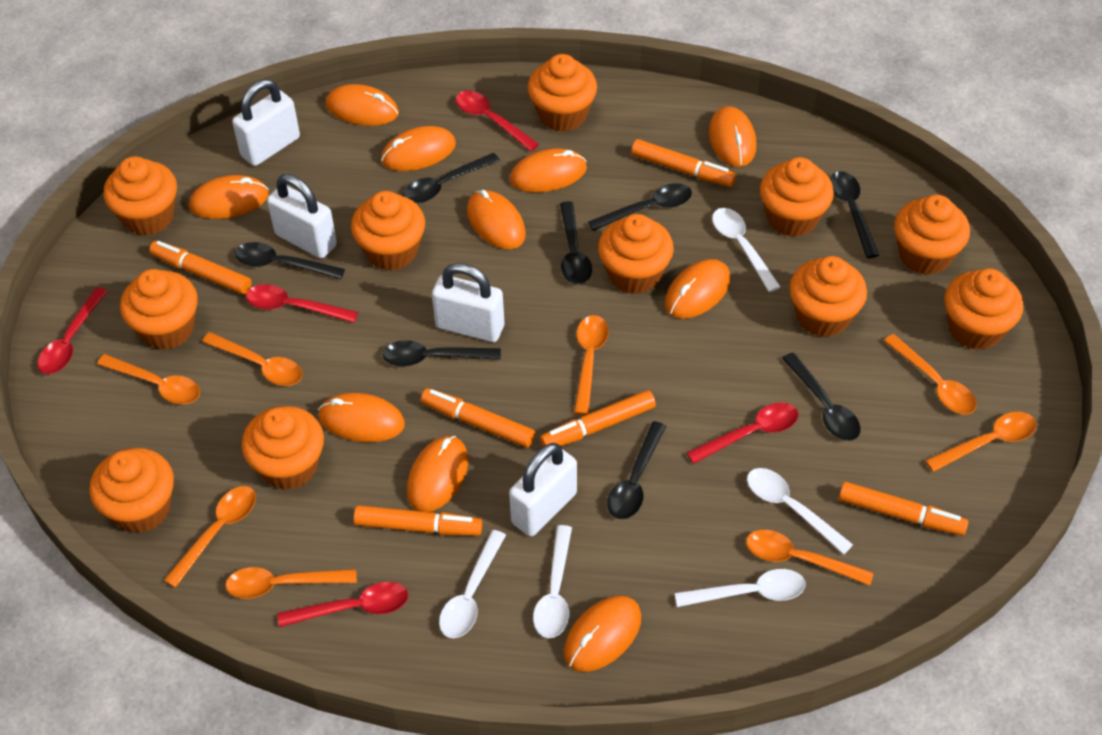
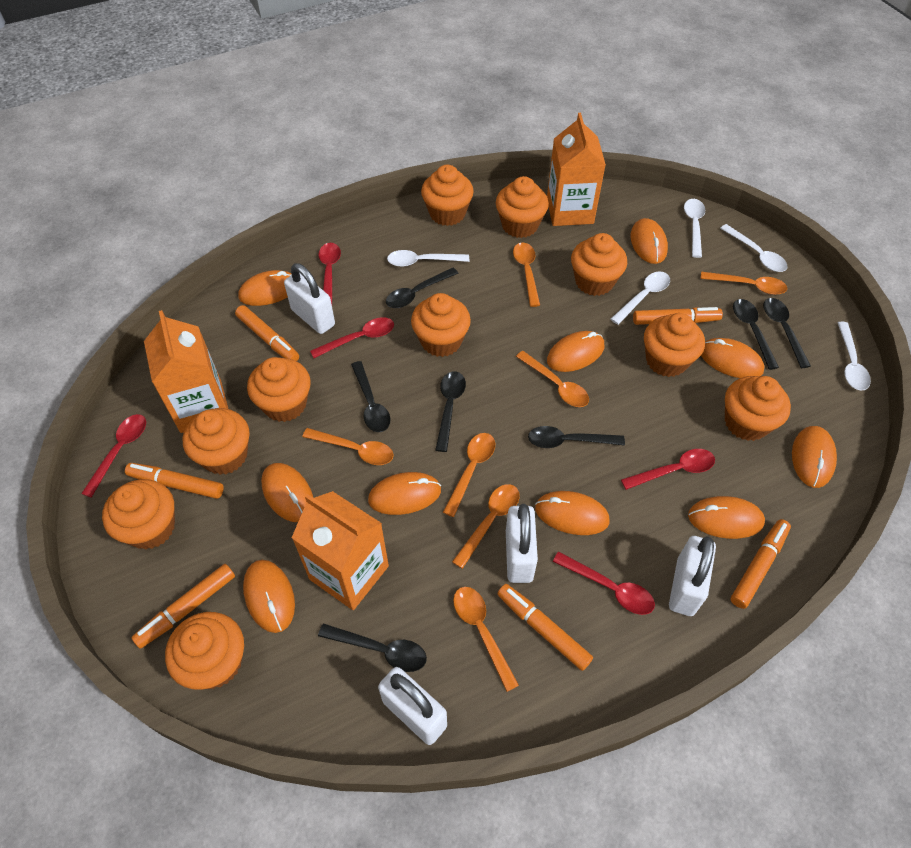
black spoon: 8 -> 7
orange carton: 0 -> 3
orange cupcake: 11 -> 10
orange spoon: 8 -> 7

